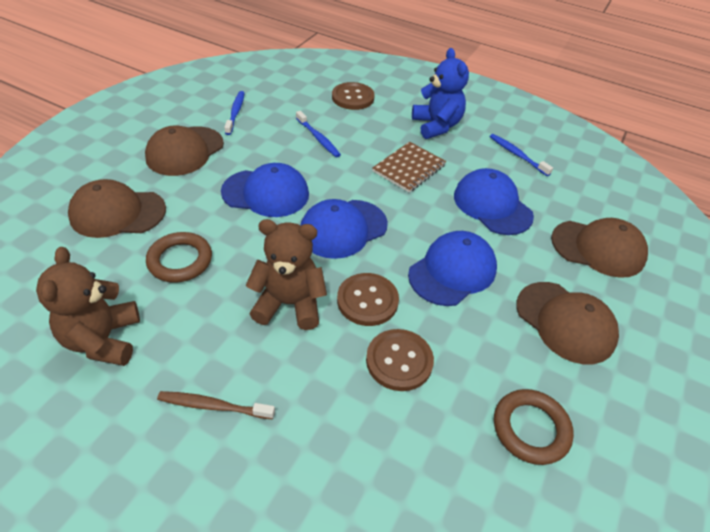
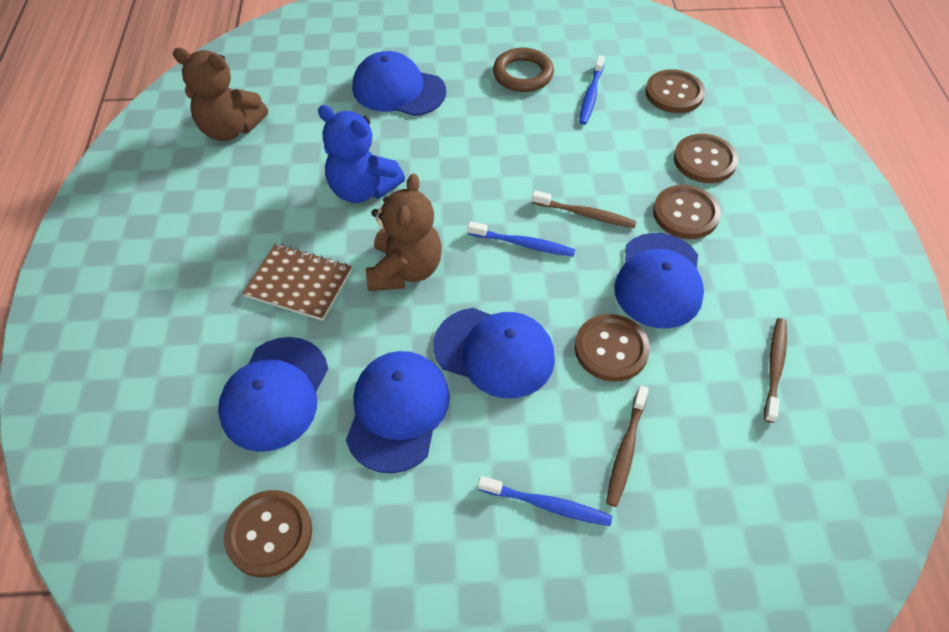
blue cap: 4 -> 5
brown button: 3 -> 5
brown cap: 4 -> 0
brown ring: 2 -> 1
brown toothbrush: 1 -> 3

